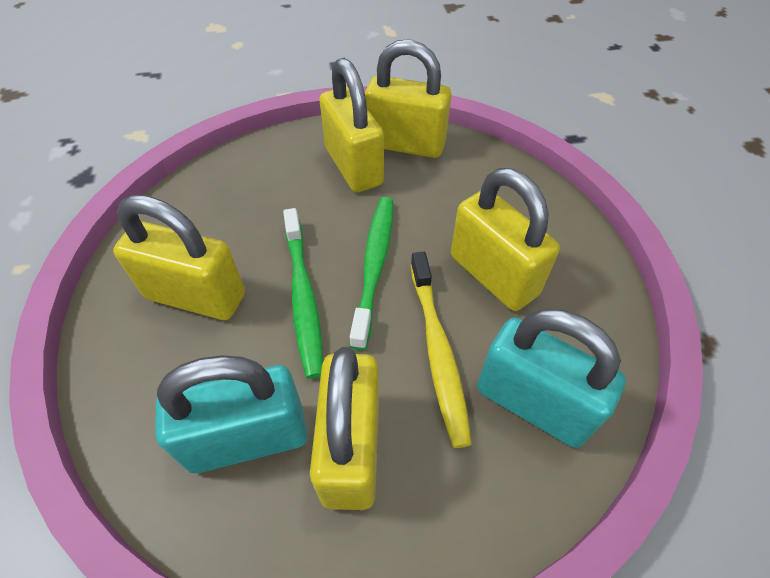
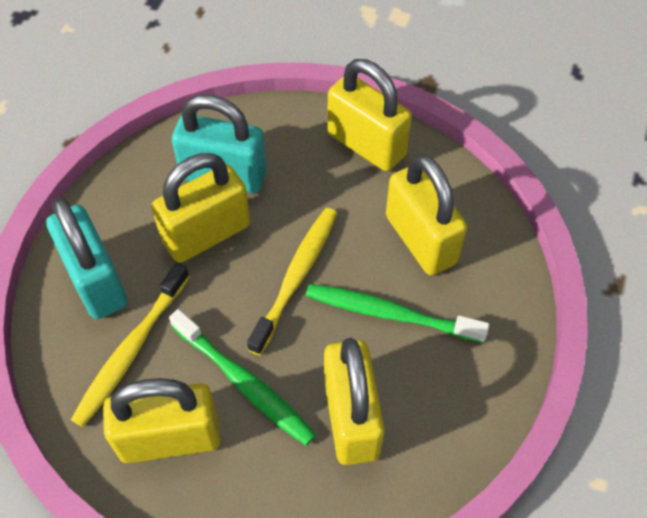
yellow toothbrush: 1 -> 2

